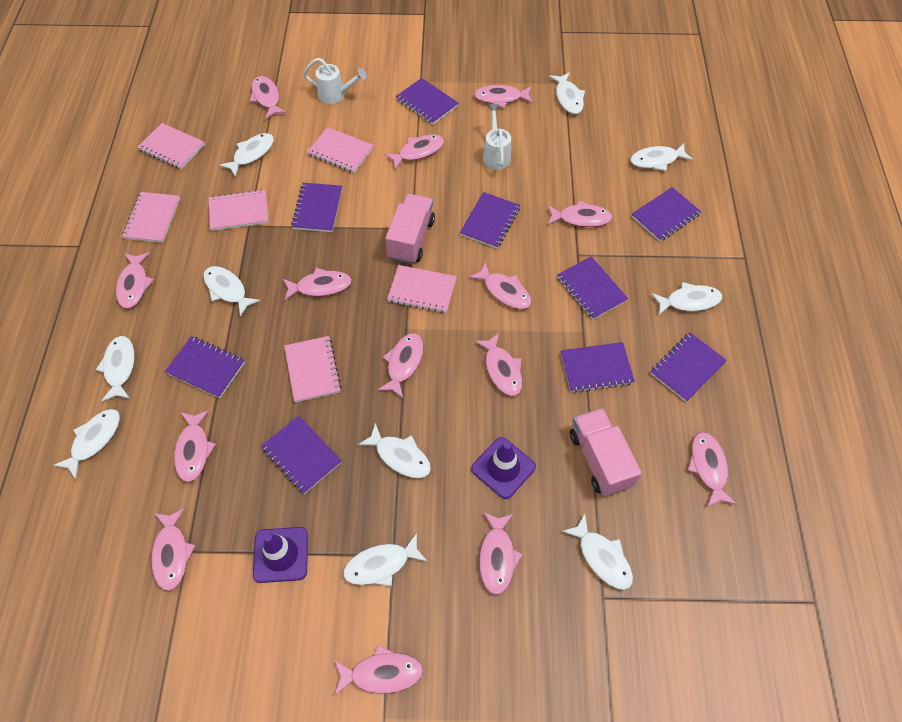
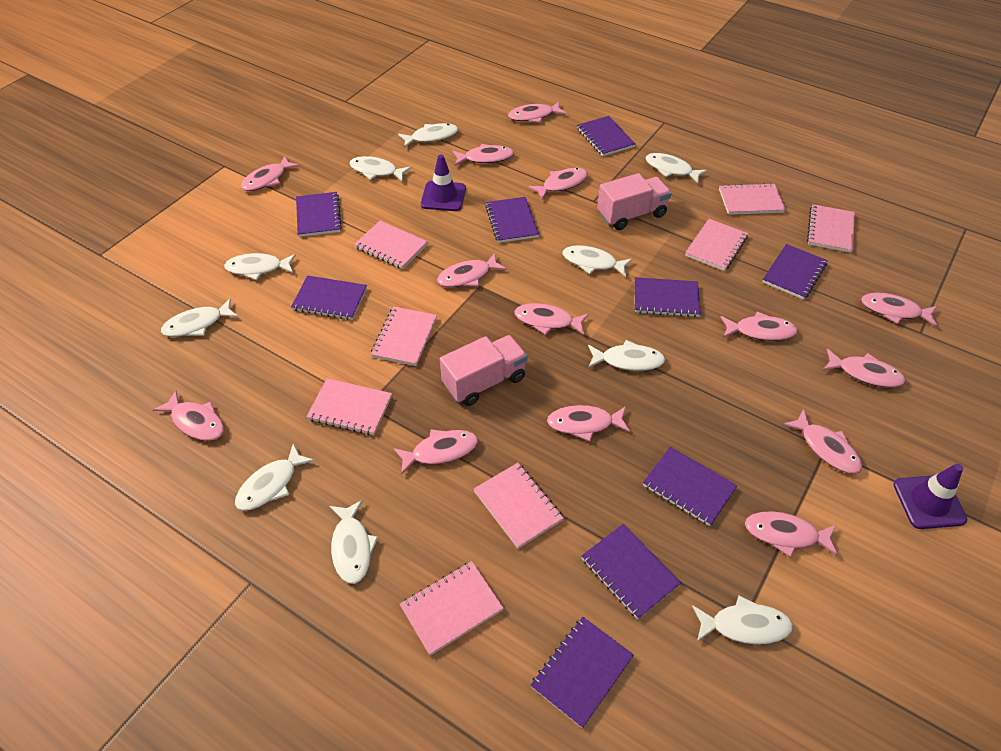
pink notebook: 6 -> 8
white watering can: 2 -> 0

